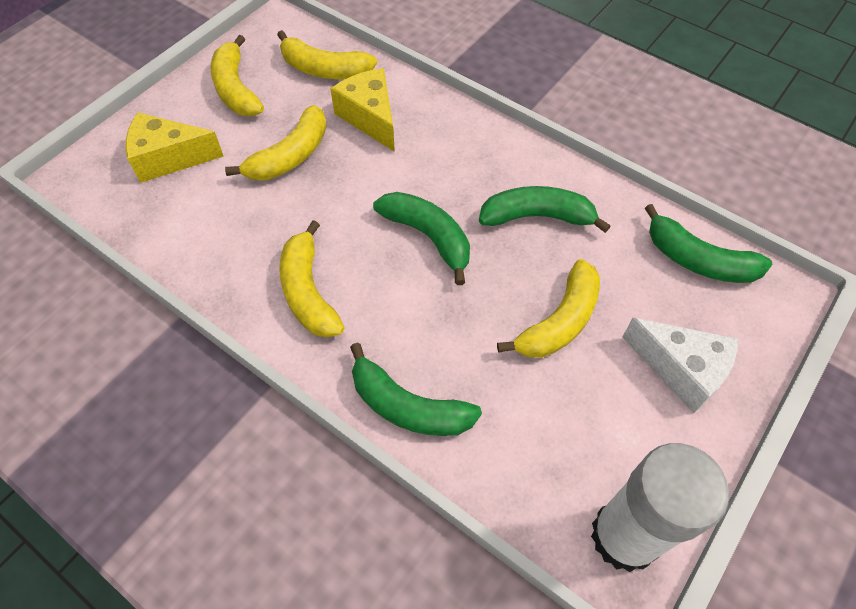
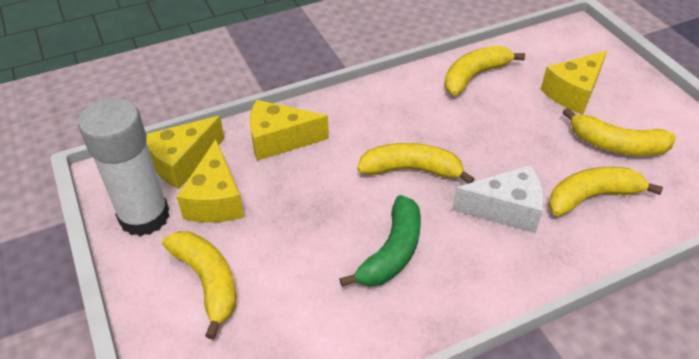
green banana: 4 -> 1
yellow cheese: 2 -> 4

